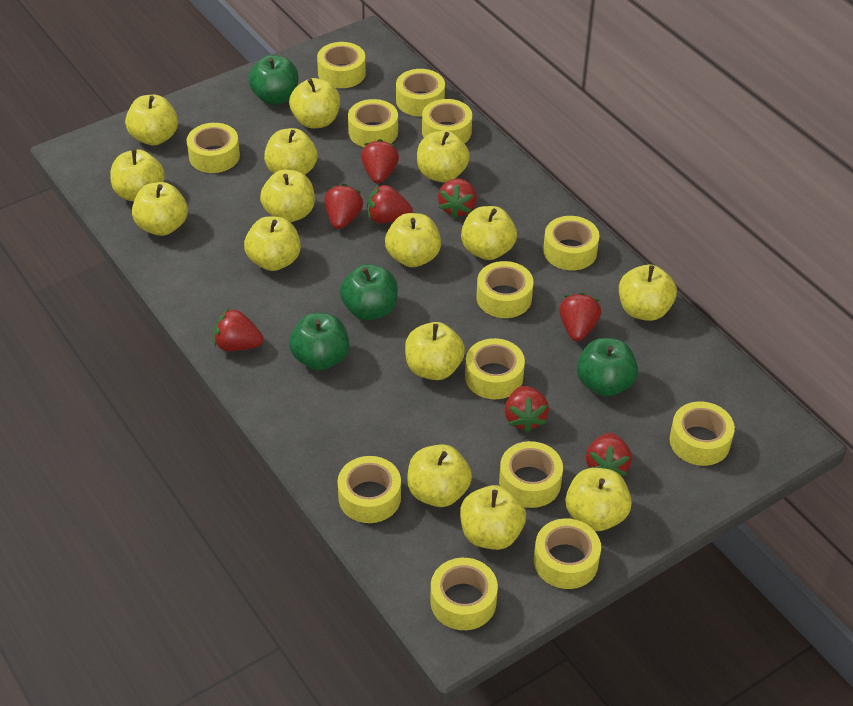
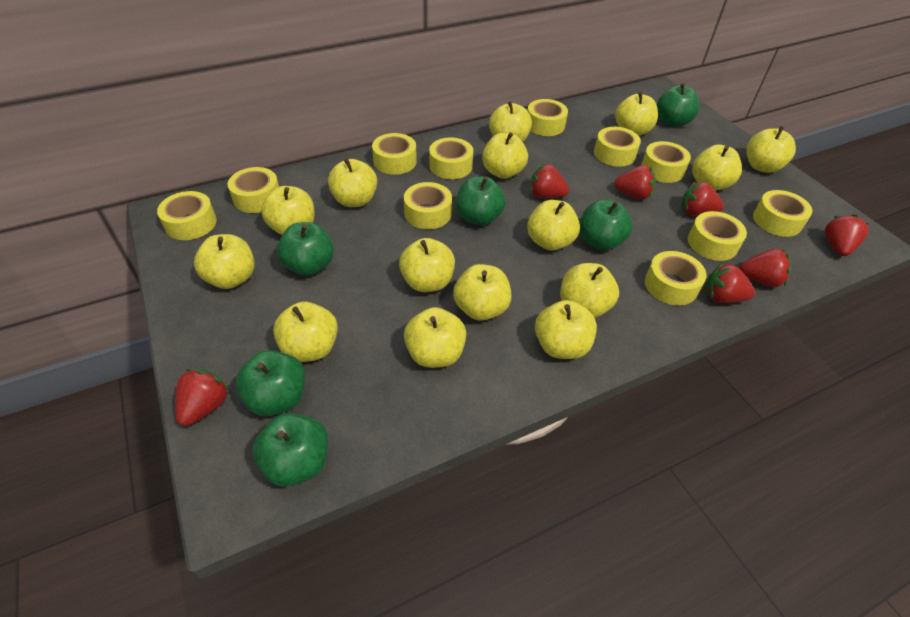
green apple: 4 -> 6
red strawberry: 8 -> 7
yellow tape: 13 -> 11

